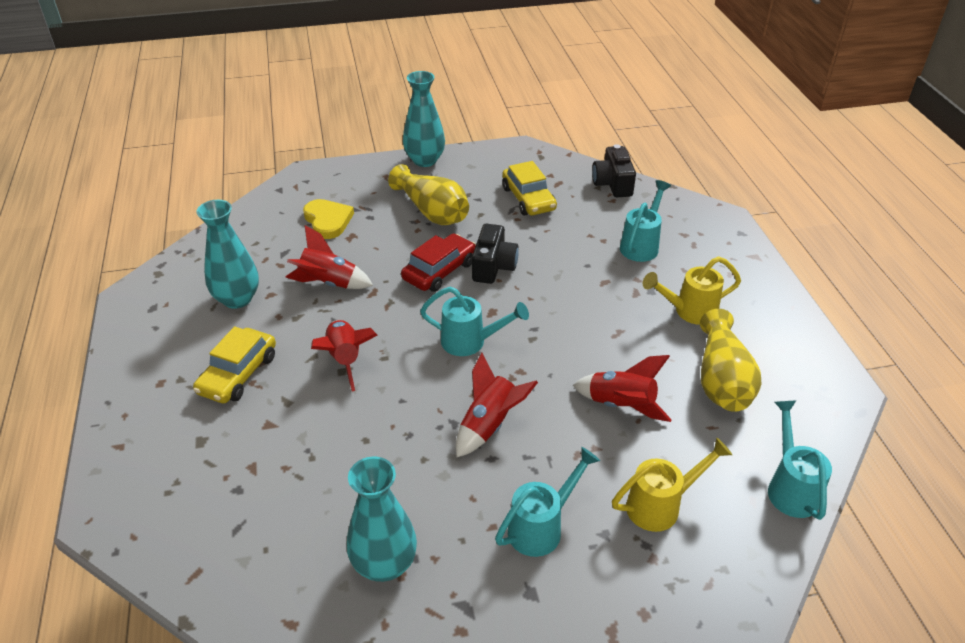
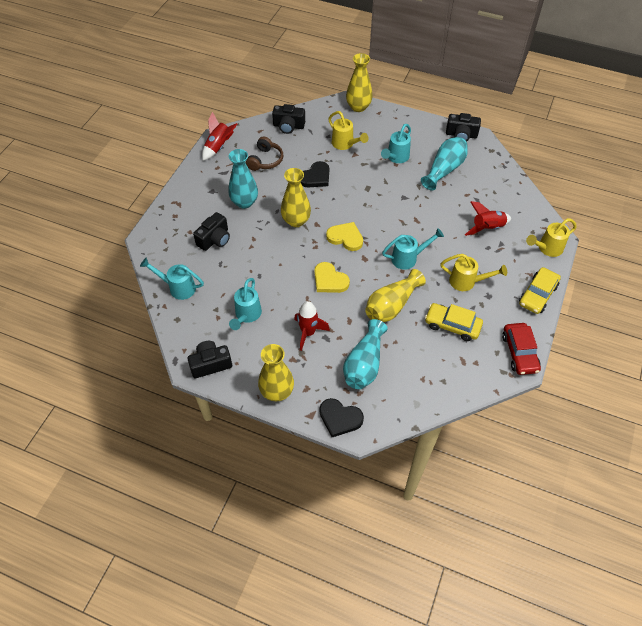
black camera: 2 -> 4
black heart: 0 -> 2
brown headphones: 0 -> 1
red rocket: 4 -> 3
yellow heart: 1 -> 2
yellow vase: 2 -> 4
yellow watering can: 2 -> 3

